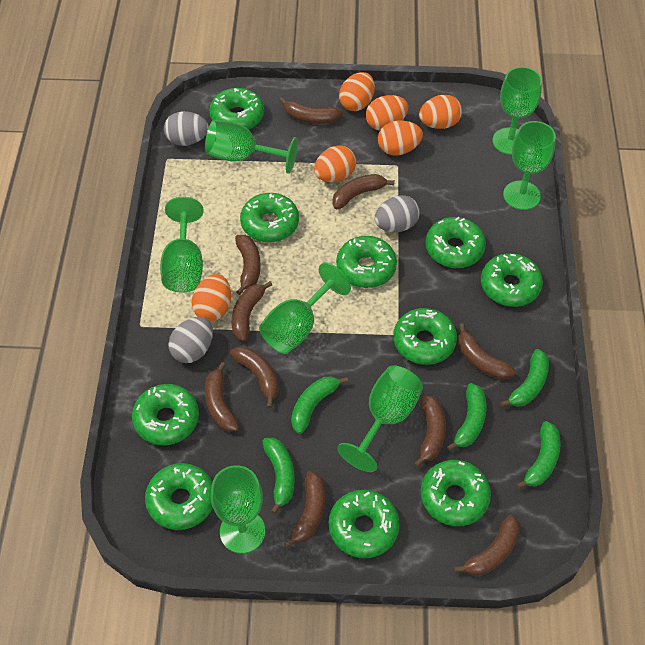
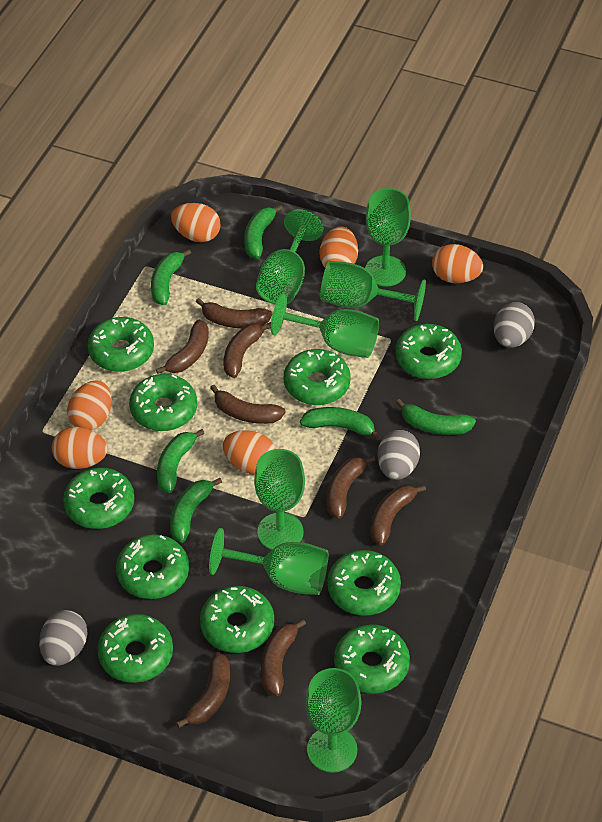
brown banana: 10 -> 8
green banana: 5 -> 6

